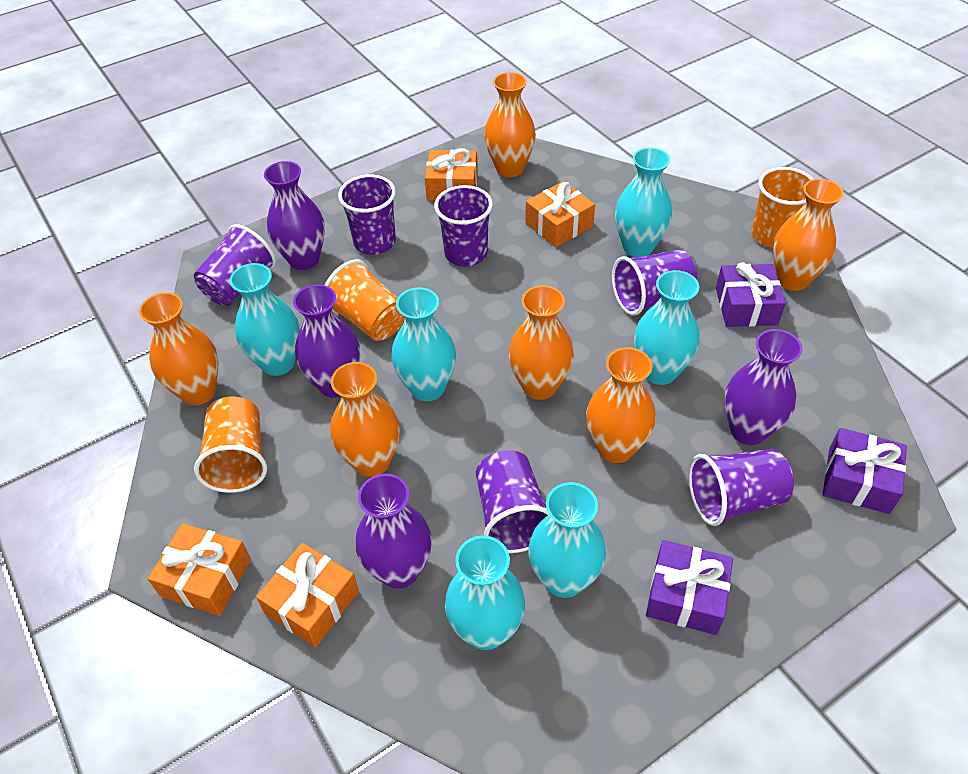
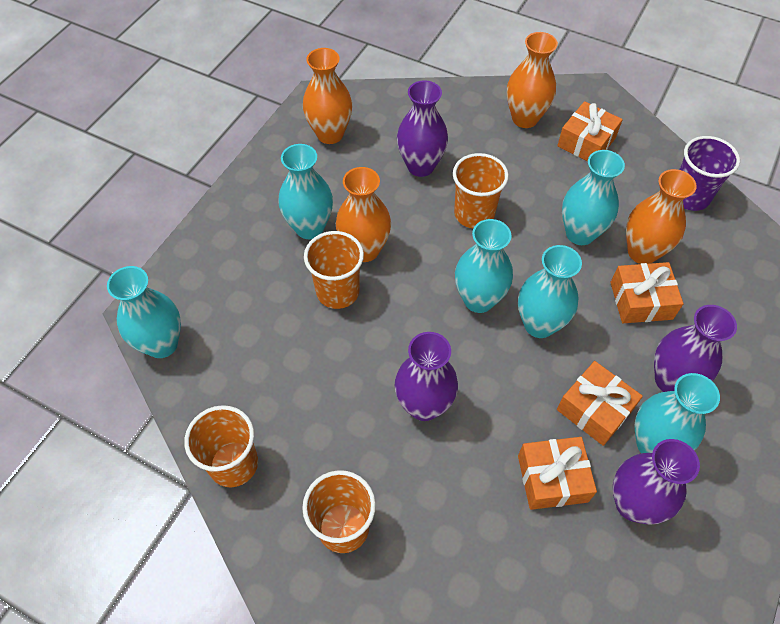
orange cup: 3 -> 4
orange vase: 6 -> 4
purple cup: 6 -> 1
purple gift: 3 -> 0

